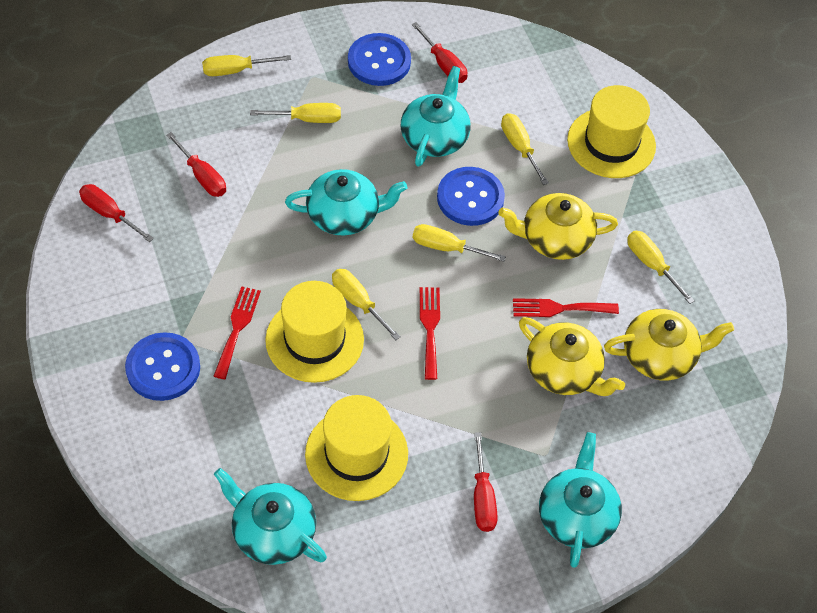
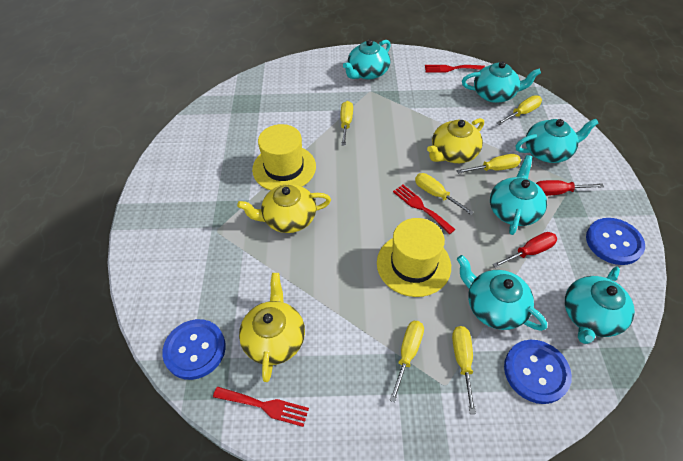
red screwdriver: 4 -> 2
turquoise teapot: 4 -> 6
yellow hat: 3 -> 2

